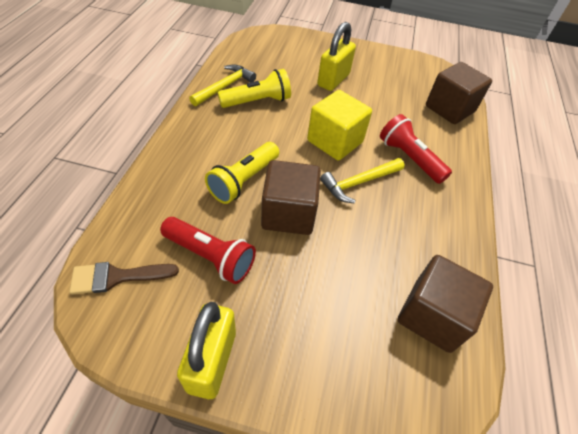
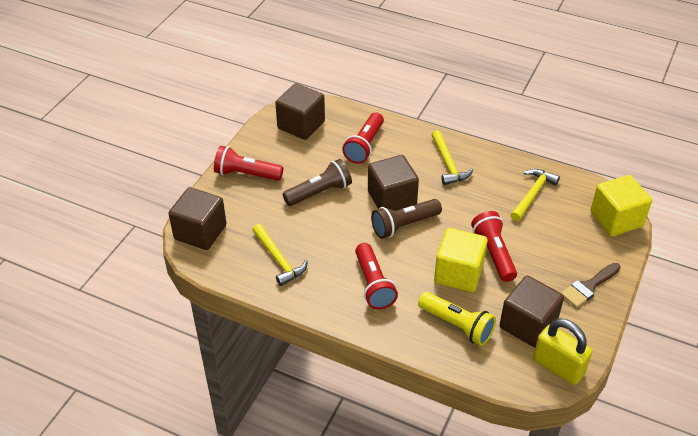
brown cube: 3 -> 4
brown flashlight: 0 -> 2
red flashlight: 2 -> 4
yellow cube: 1 -> 2
yellow flashlight: 2 -> 1
yellow hammer: 2 -> 3
yellow padlock: 2 -> 1

